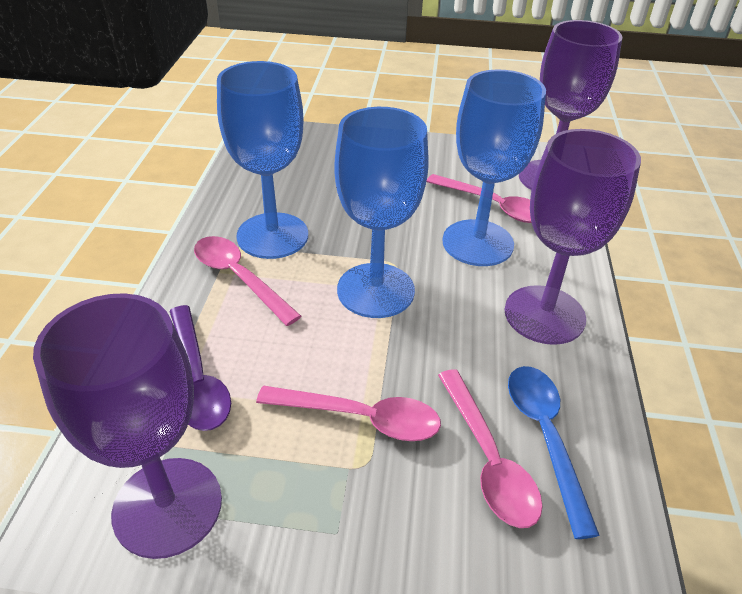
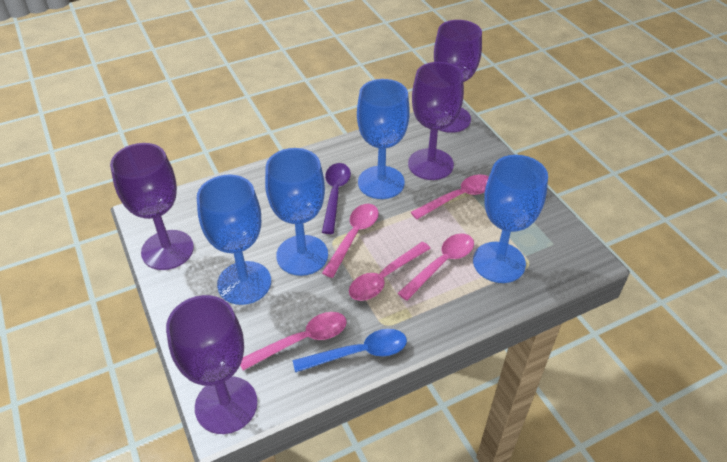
blue goblet: 3 -> 4
pink spoon: 4 -> 5
purple goblet: 3 -> 4

